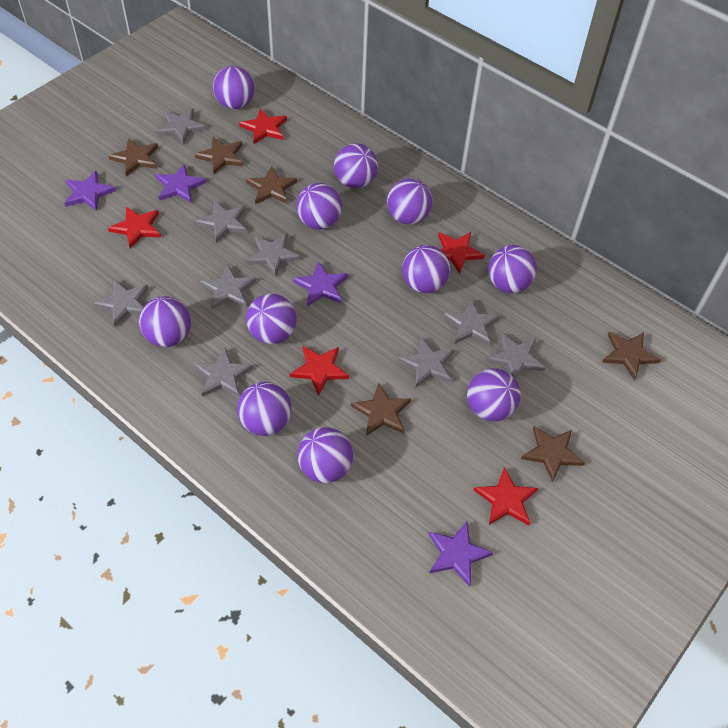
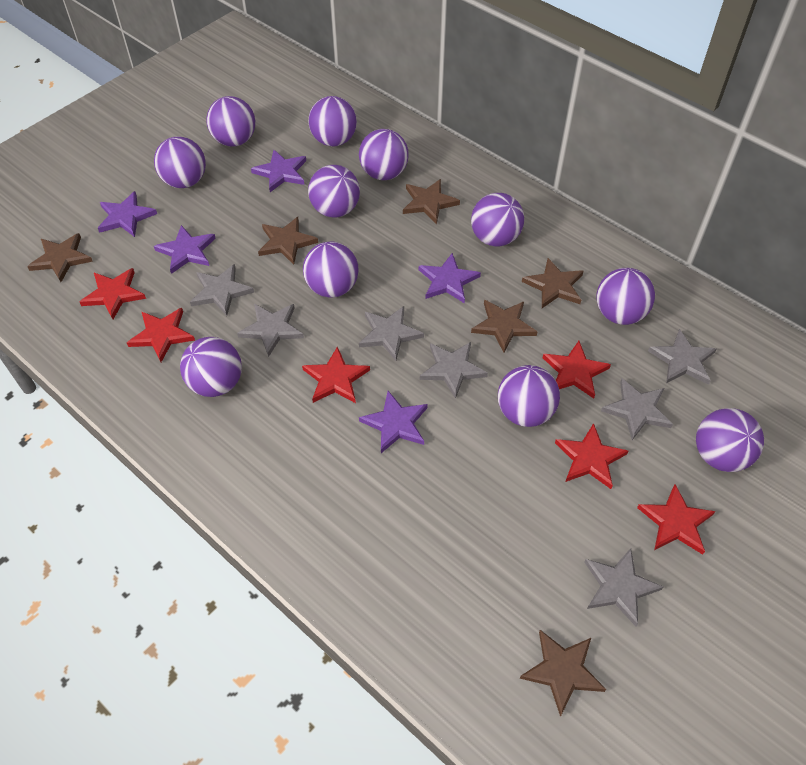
grey star: 9 -> 7
purple star: 4 -> 5
red star: 5 -> 6

